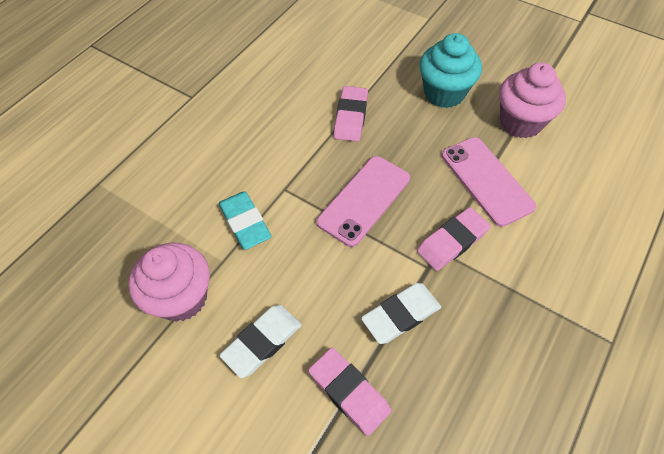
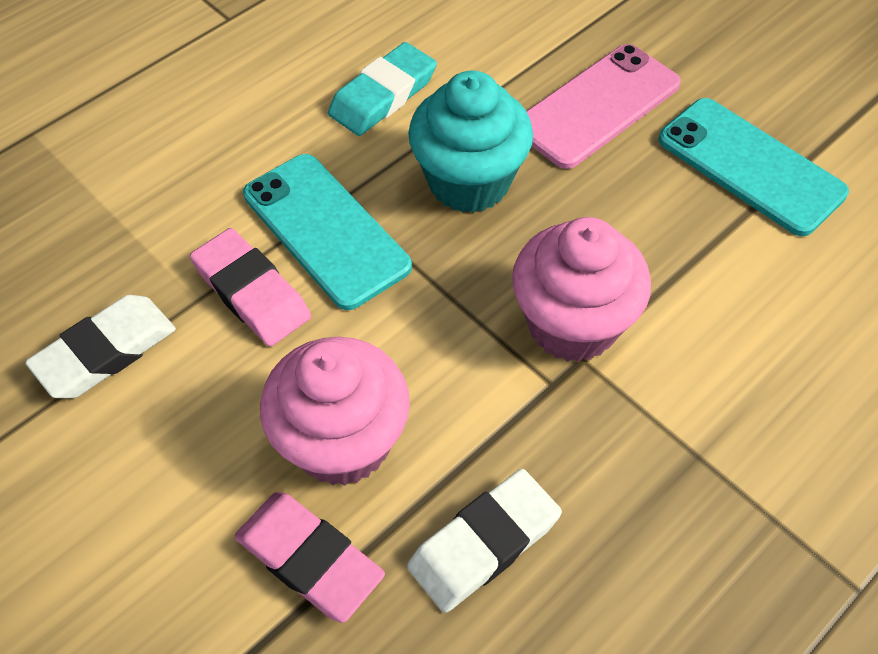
pink eraser: 3 -> 2
pink phone: 2 -> 1
turquoise phone: 0 -> 2

